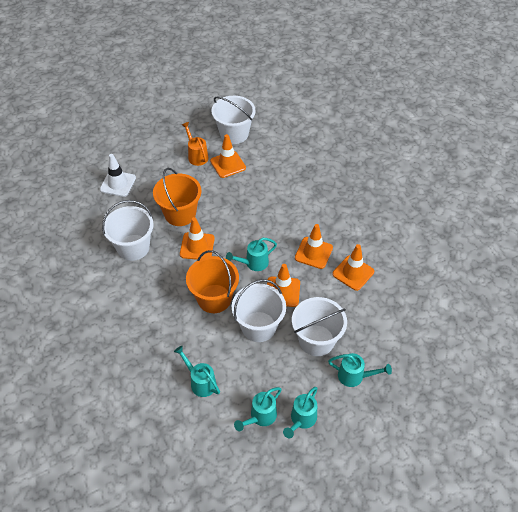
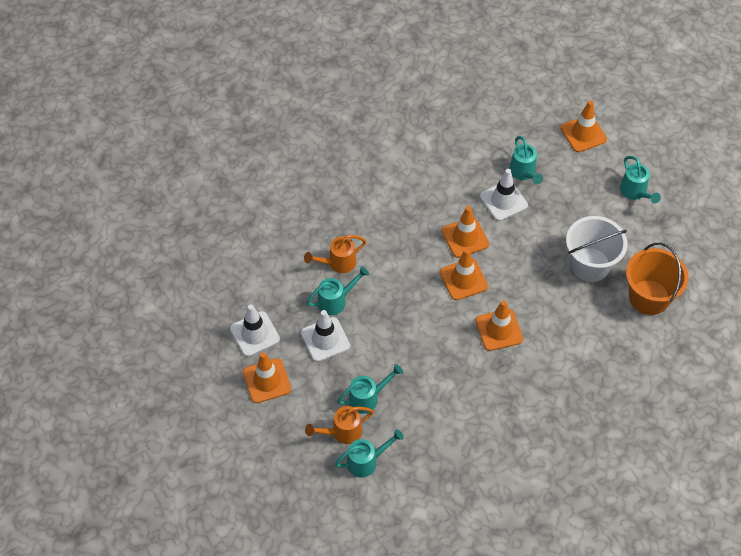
orange bucket: 2 -> 1
orange watering can: 1 -> 2
white bucket: 4 -> 1
white traffic cone: 1 -> 3

